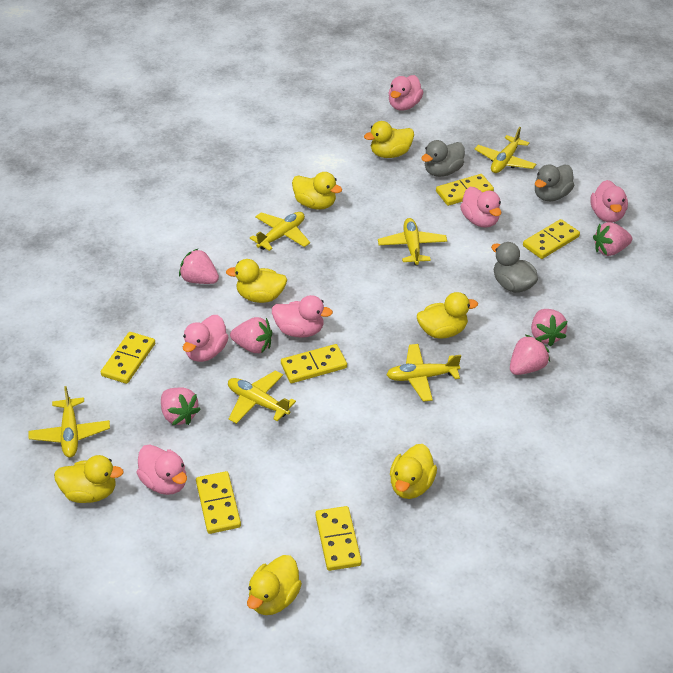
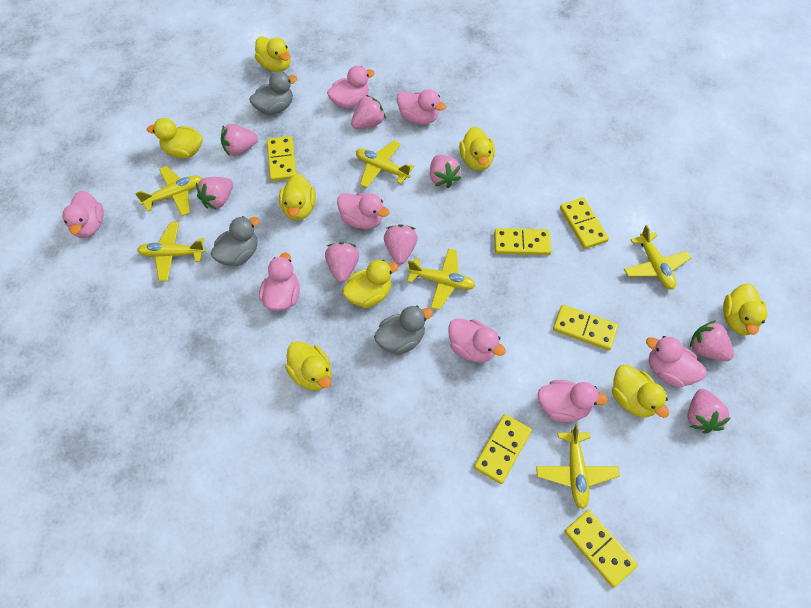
pink duck: 6 -> 8
pink strawberry: 6 -> 8
yellow duck: 7 -> 8

